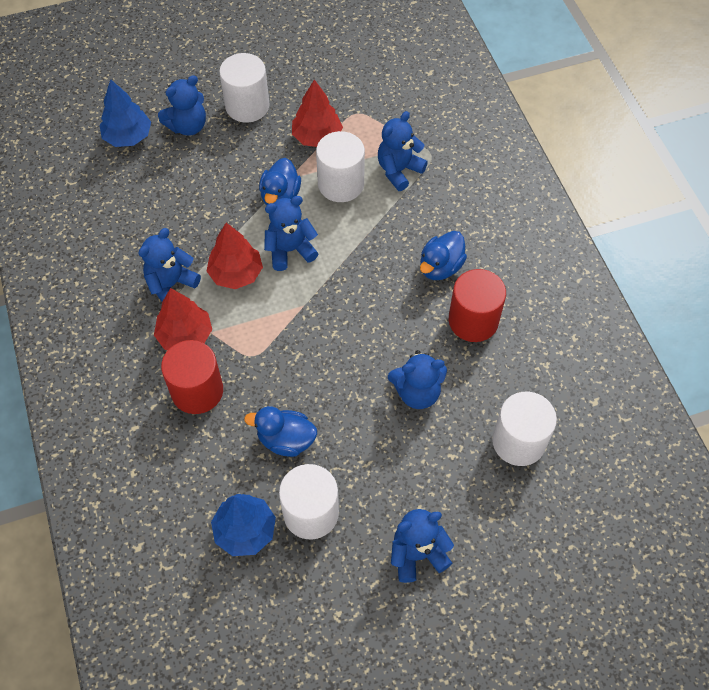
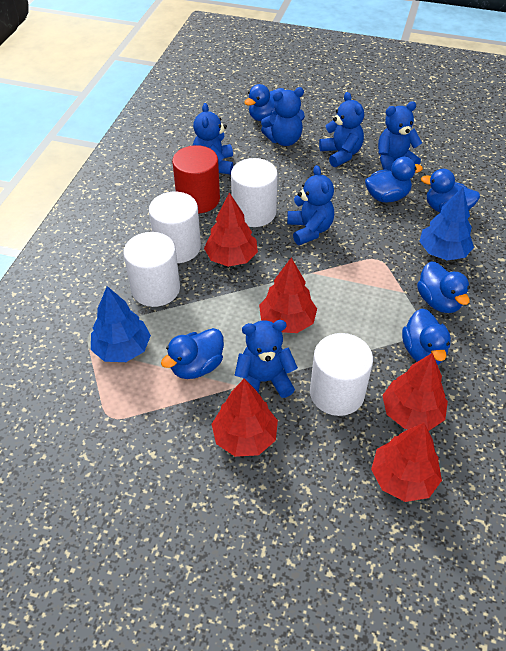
blue duck: 3 -> 6
red cylinder: 2 -> 1
red tree: 3 -> 5

